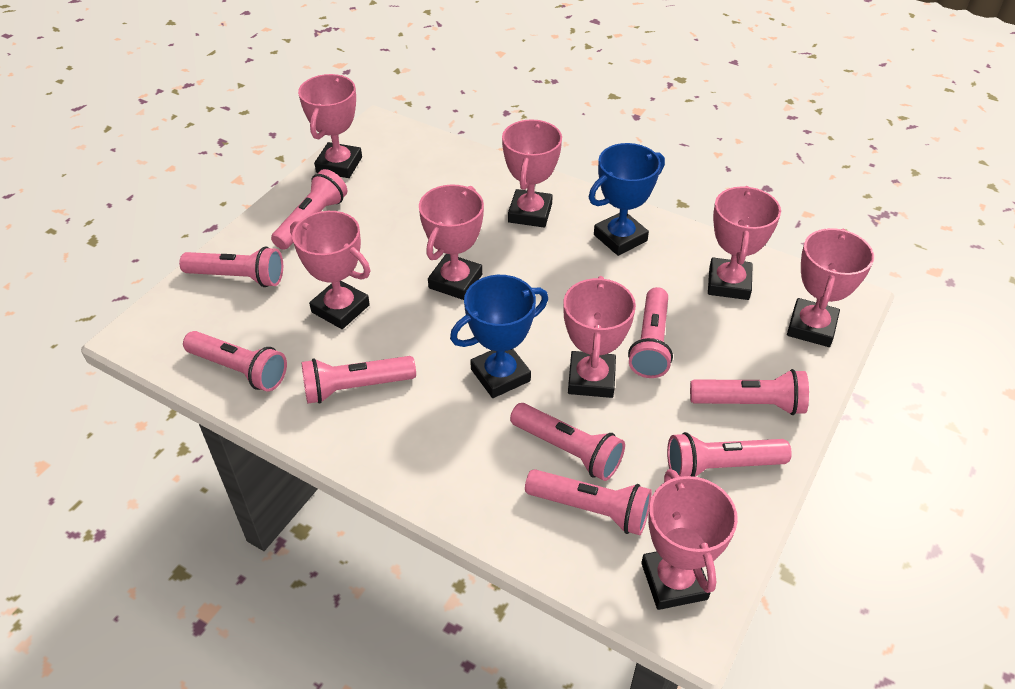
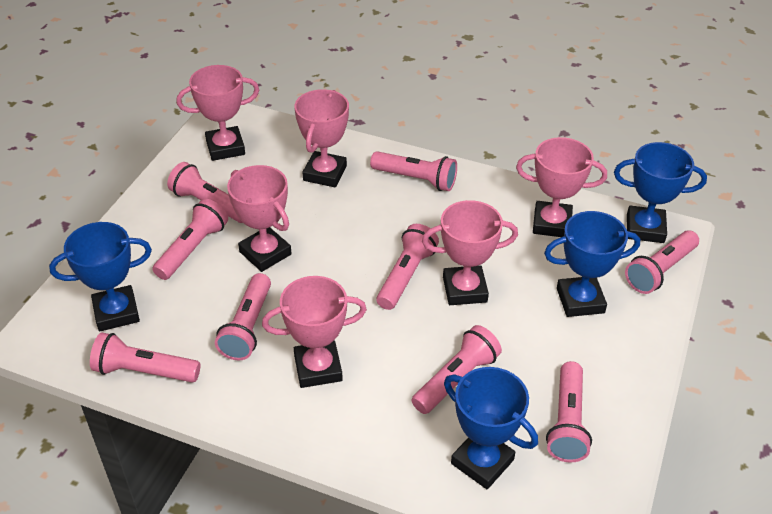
blue trophy: 2 -> 4
pink trophy: 8 -> 6

